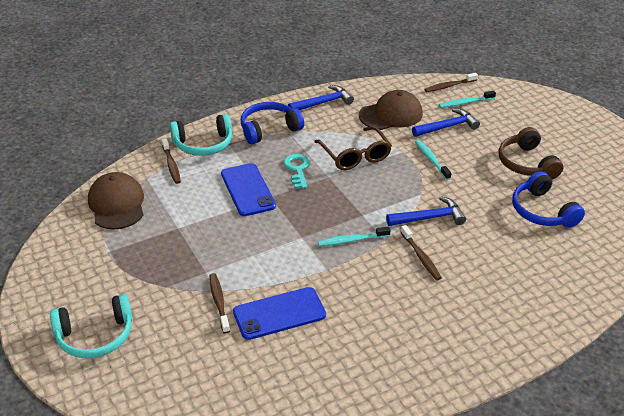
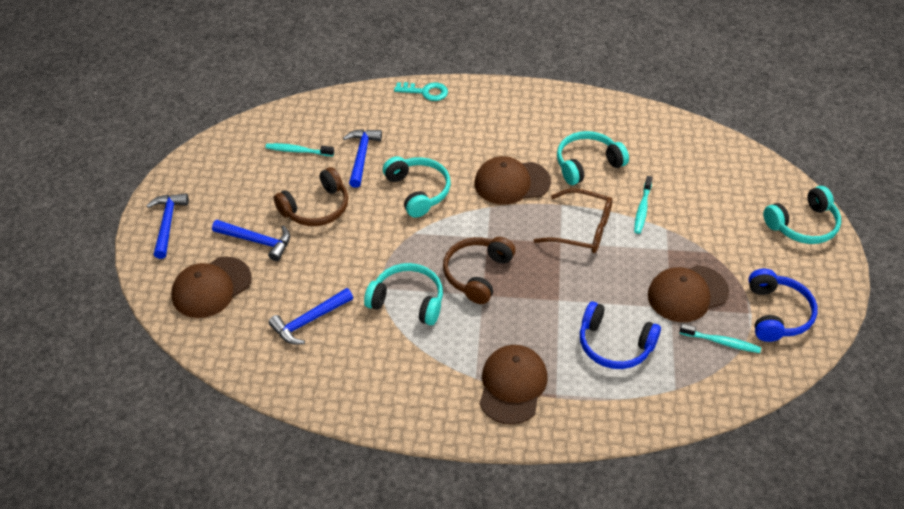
blue hammer: 3 -> 4
blue phone: 2 -> 0
brown cap: 2 -> 4
brown headphones: 1 -> 2
brown toothbrush: 4 -> 0
turquoise headphones: 2 -> 4

